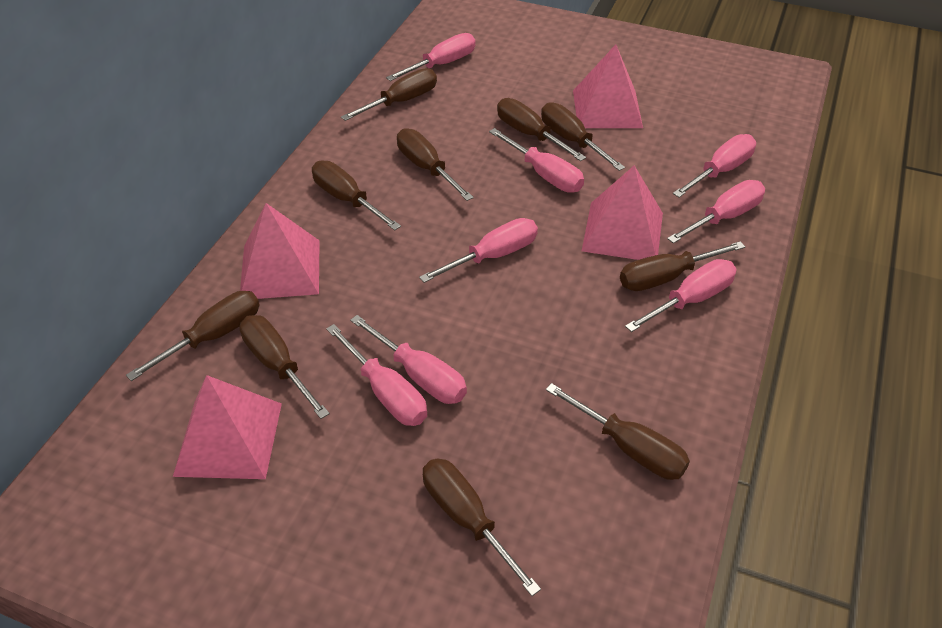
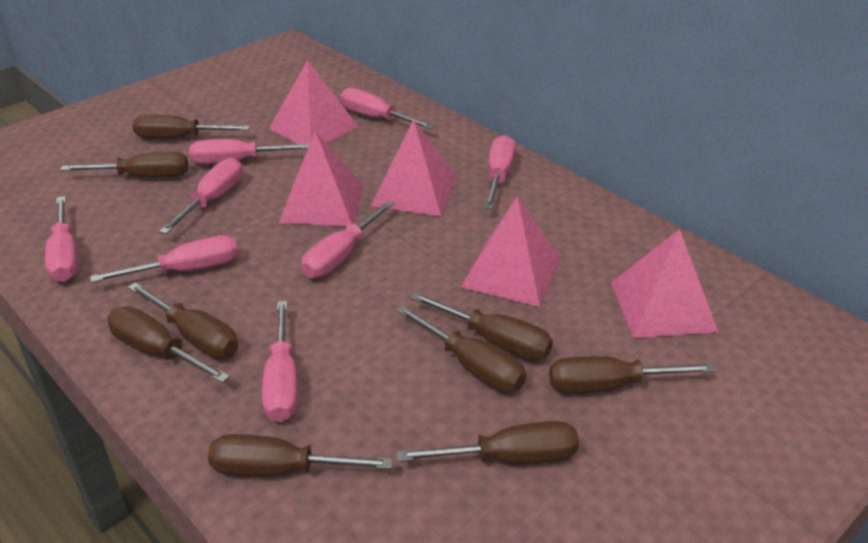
brown screwdriver: 10 -> 9
pink pyramid: 4 -> 5

